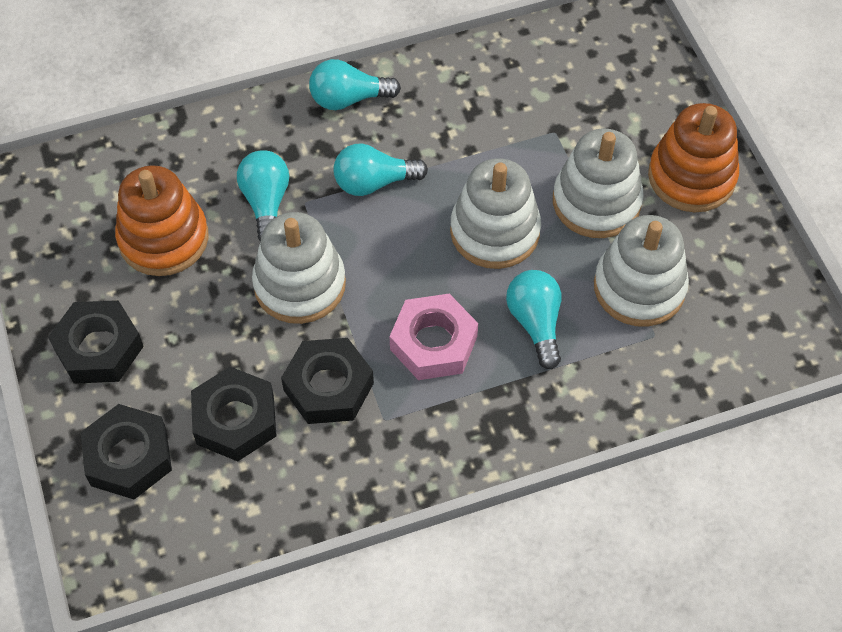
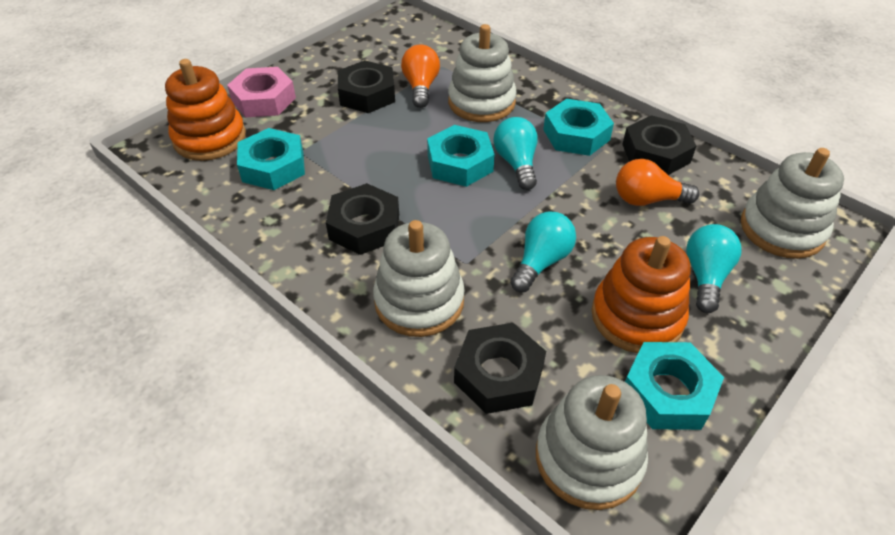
orange light bulb: 0 -> 2
turquoise light bulb: 4 -> 3
turquoise nut: 0 -> 4

